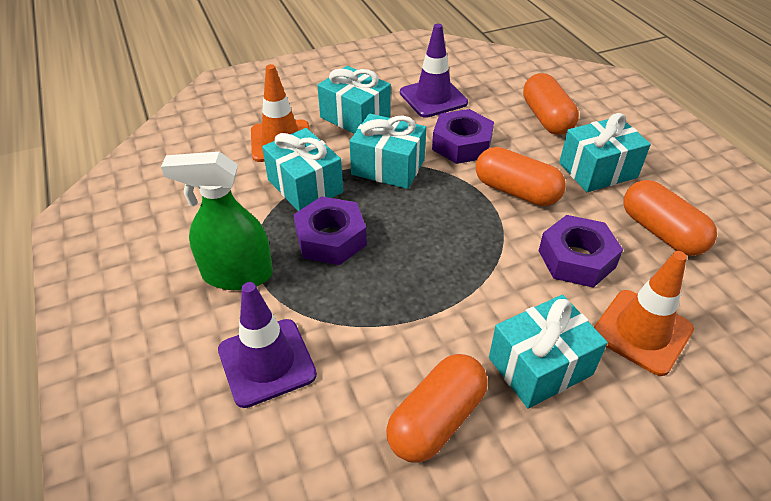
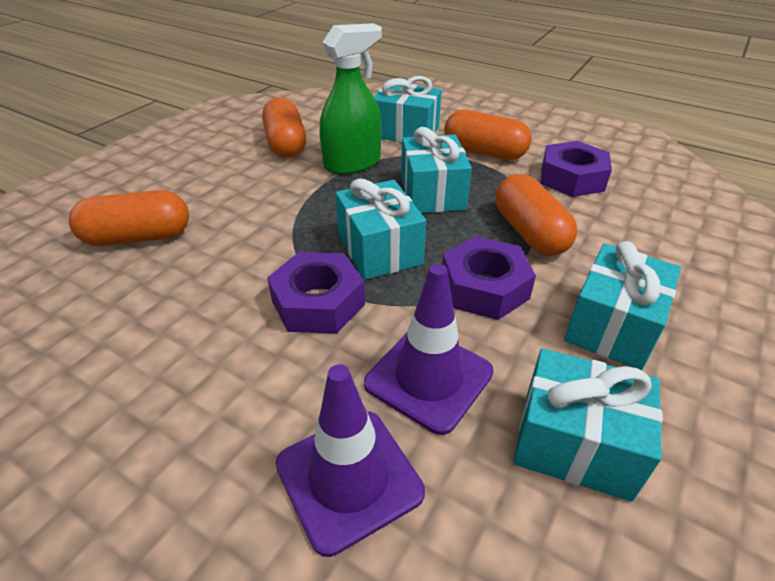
orange traffic cone: 2 -> 0

